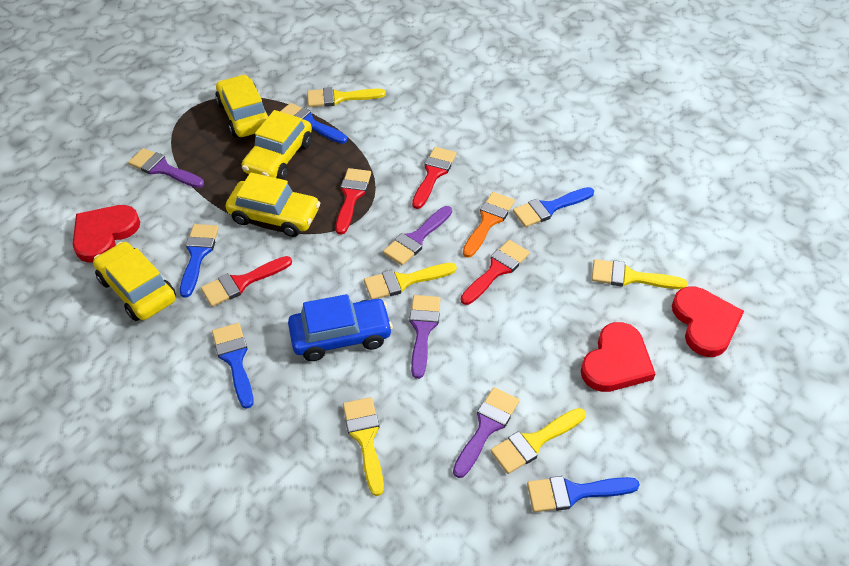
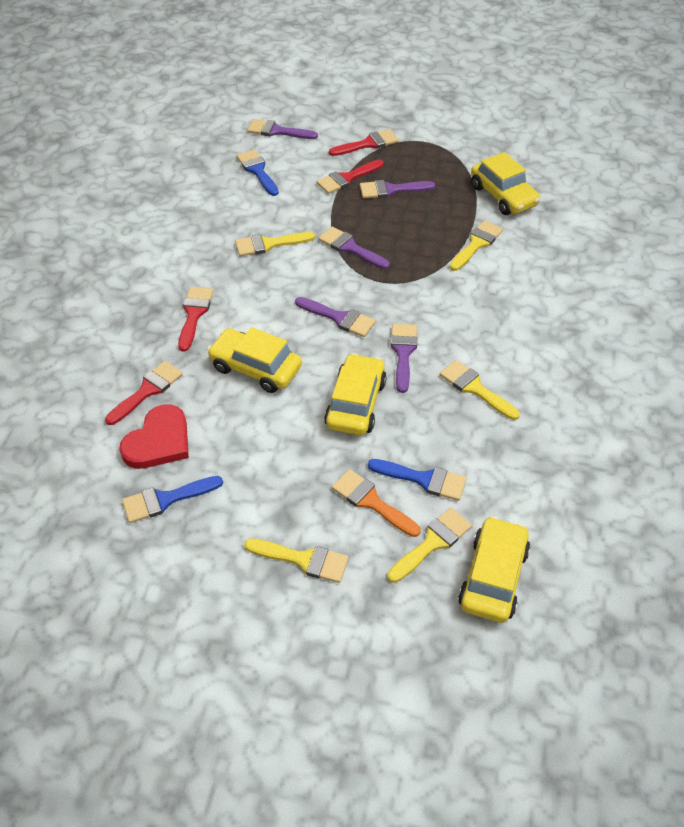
blue brush: 5 -> 3
blue car: 1 -> 0
purple brush: 4 -> 5
red heart: 3 -> 1

